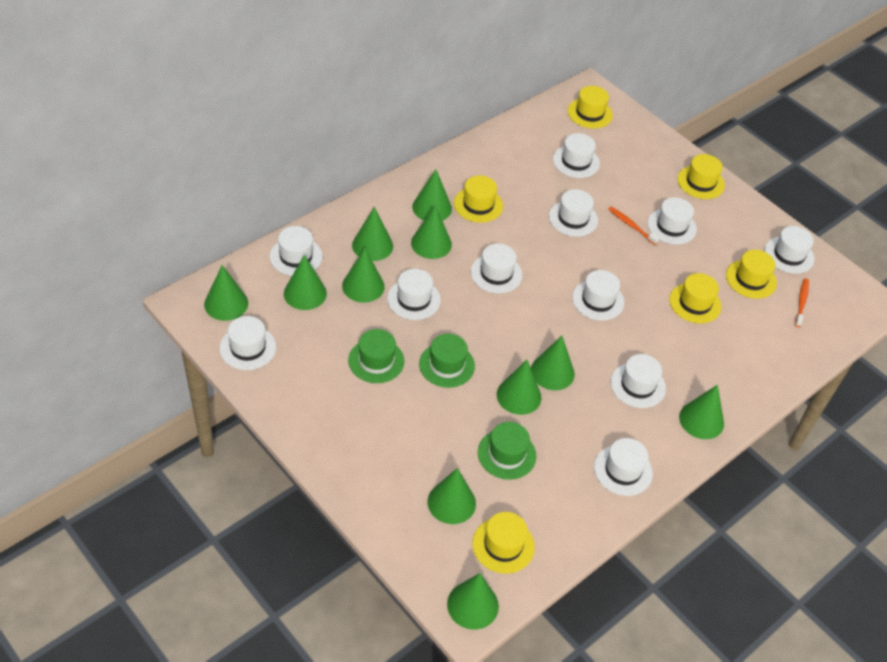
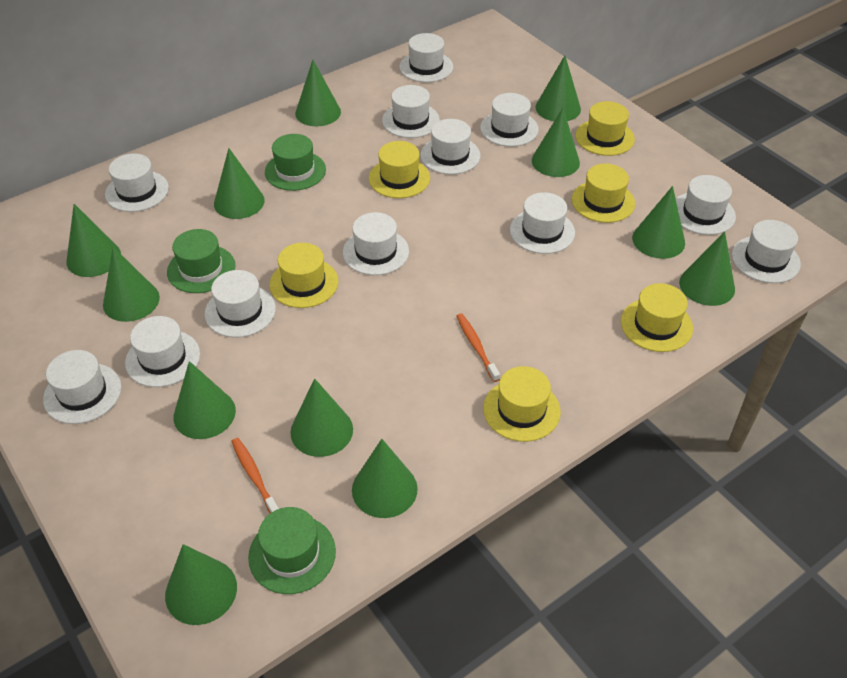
green cone: 11 -> 12
white hat: 11 -> 12

